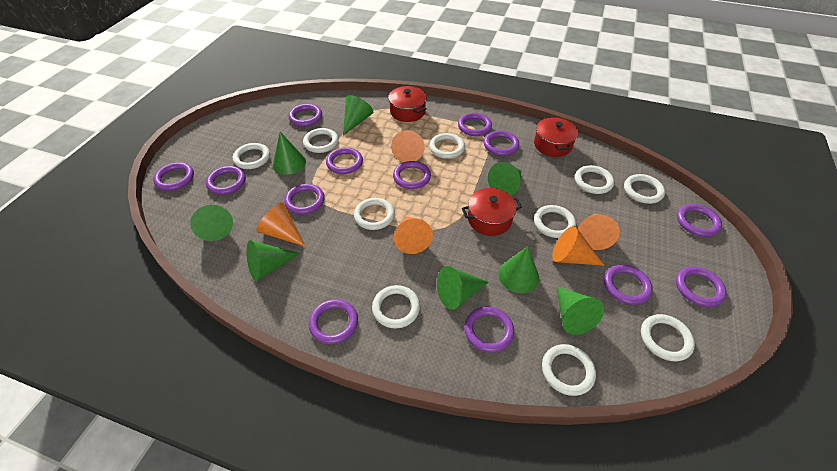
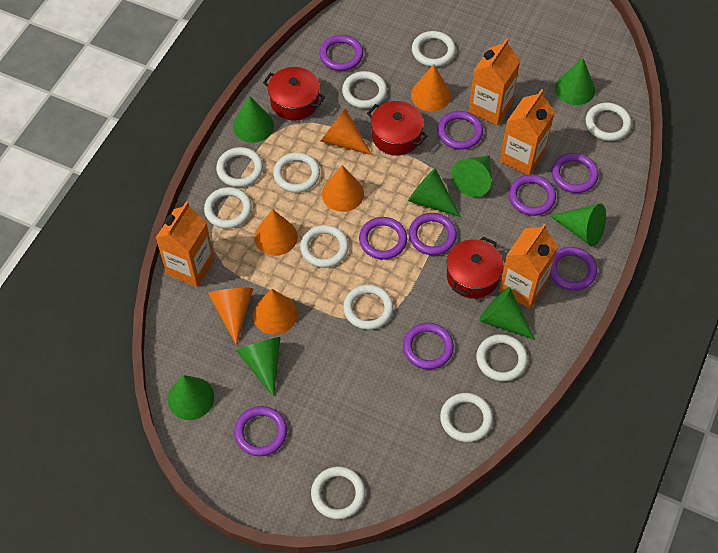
orange carton: 0 -> 4
orange cone: 5 -> 6
purple ring: 13 -> 9
white ring: 10 -> 11

